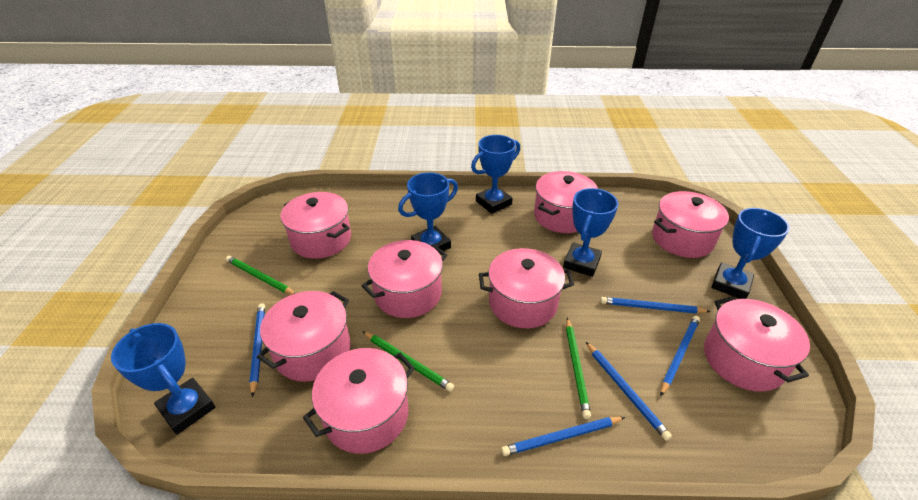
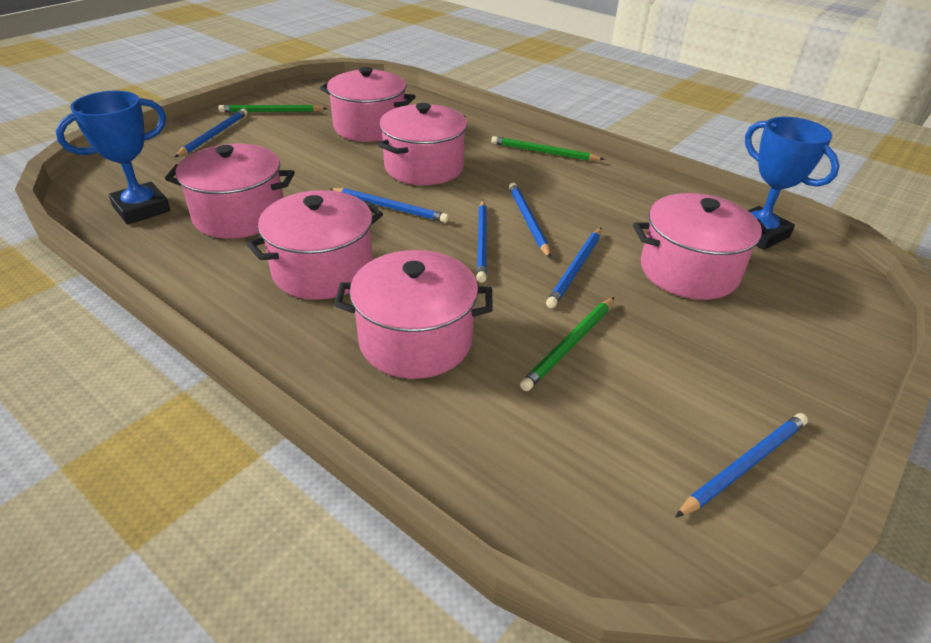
blue pencil: 5 -> 6
blue trophy: 5 -> 2
pink pot: 8 -> 6

